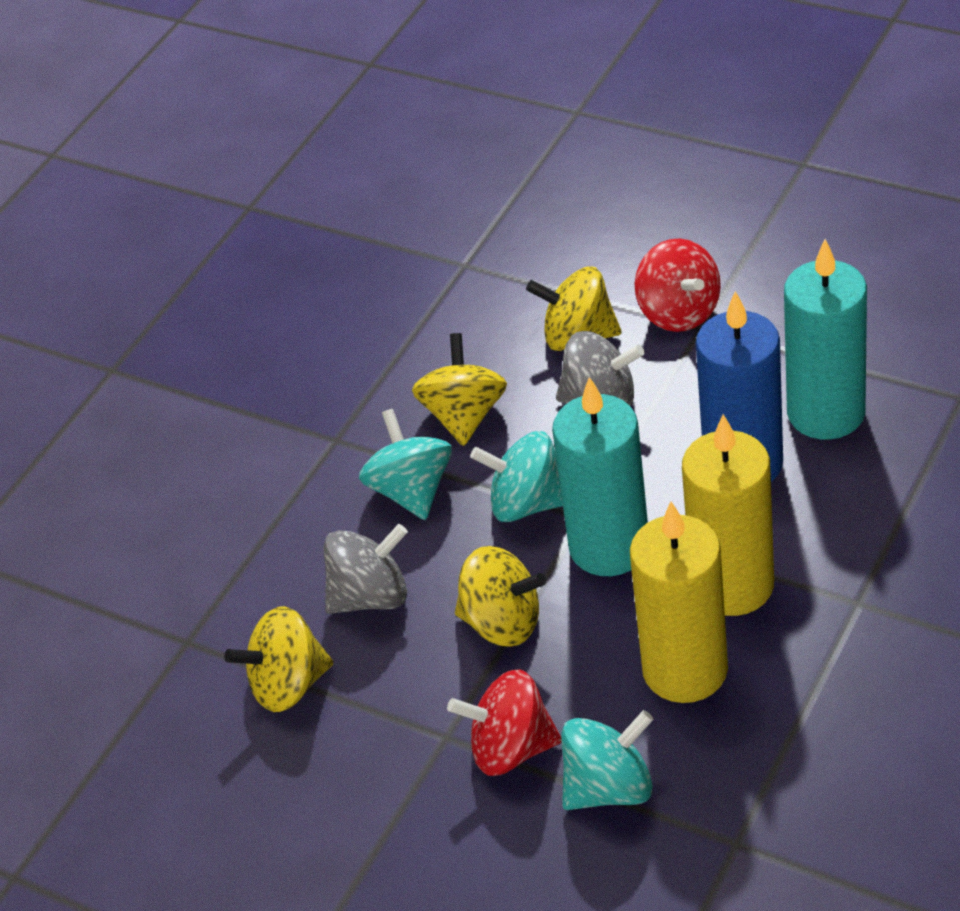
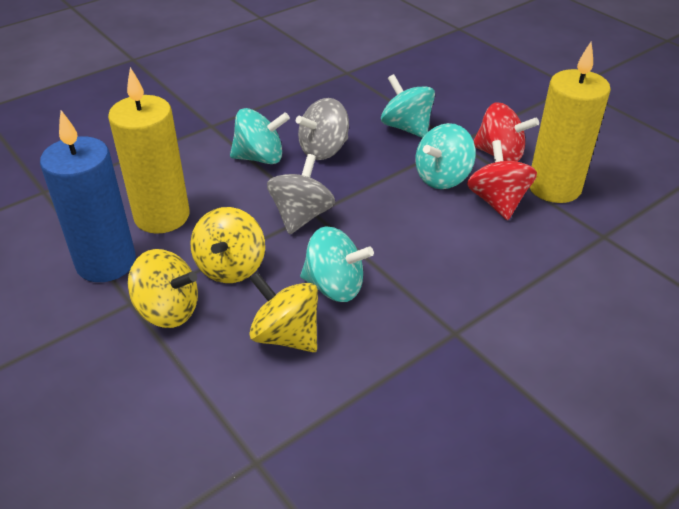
turquoise candle: 2 -> 0
turquoise spinning top: 3 -> 4
yellow spinning top: 4 -> 3

